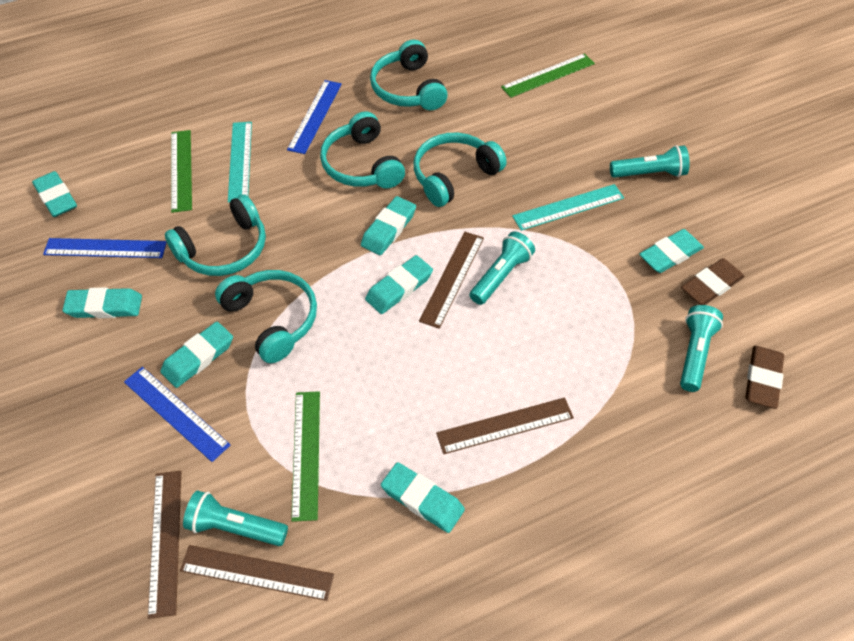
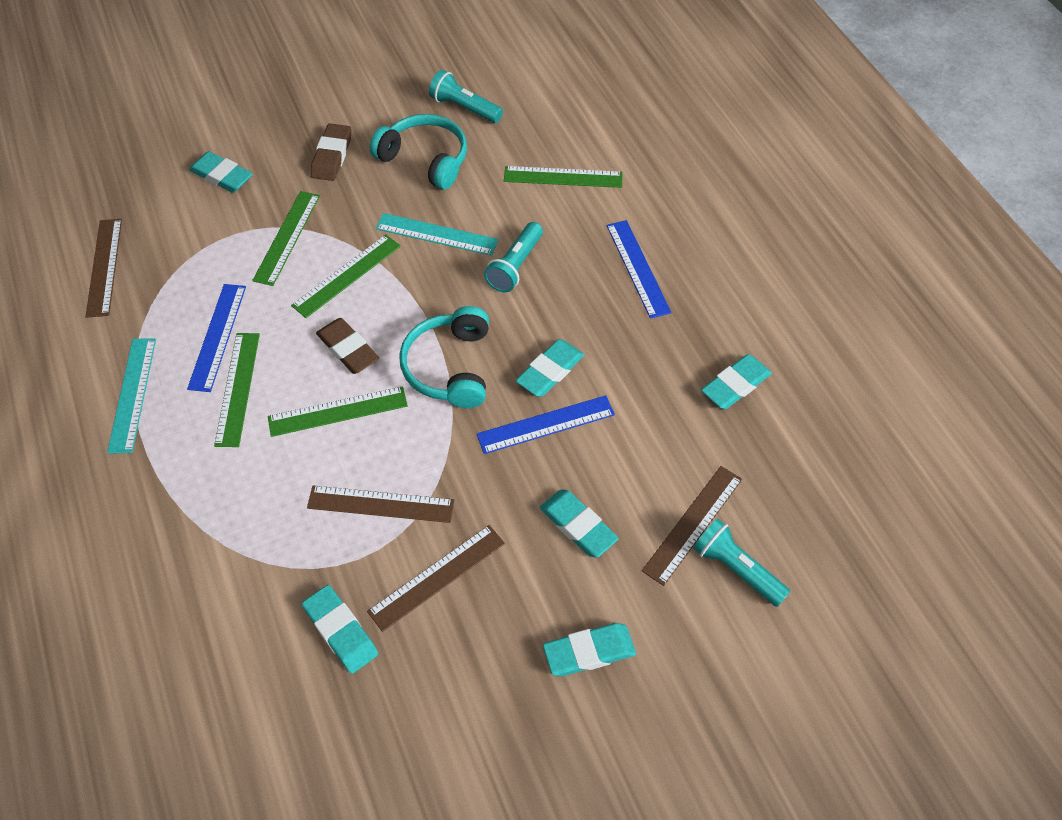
green ruler: 3 -> 5
turquoise eraser: 7 -> 6
turquoise flashlight: 4 -> 3
turquoise headphones: 5 -> 2

